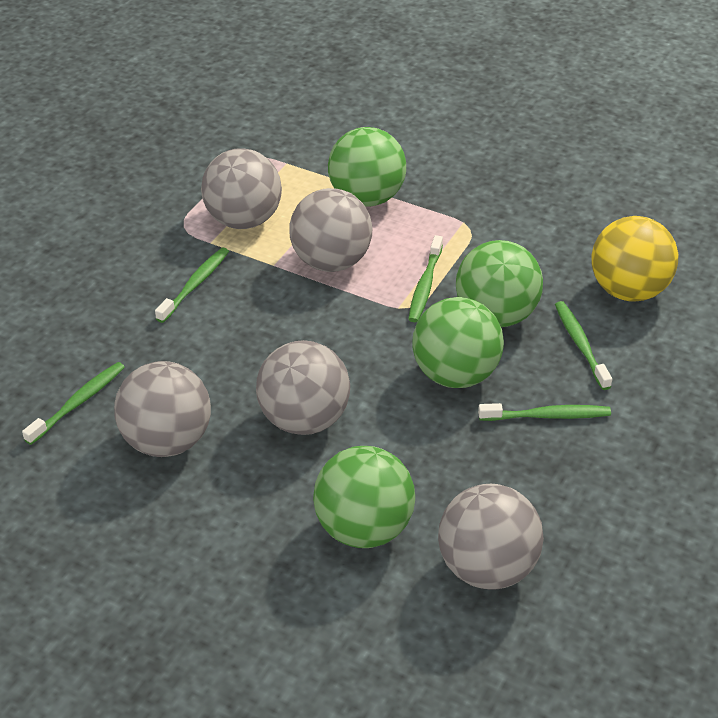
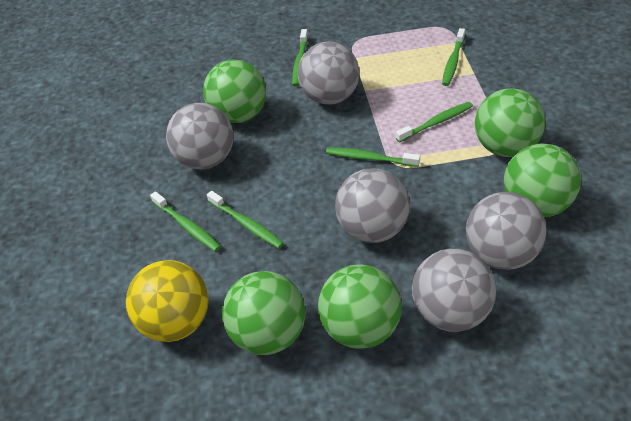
green ball: 4 -> 5
green toothbrush: 5 -> 6

